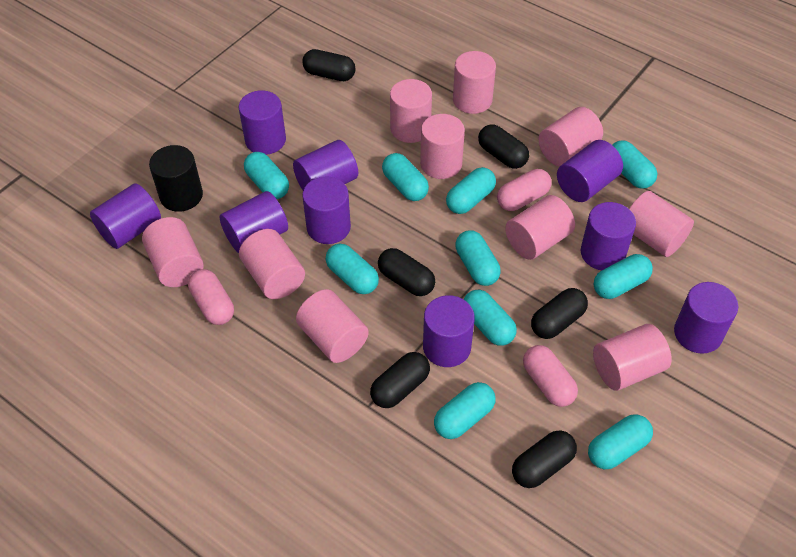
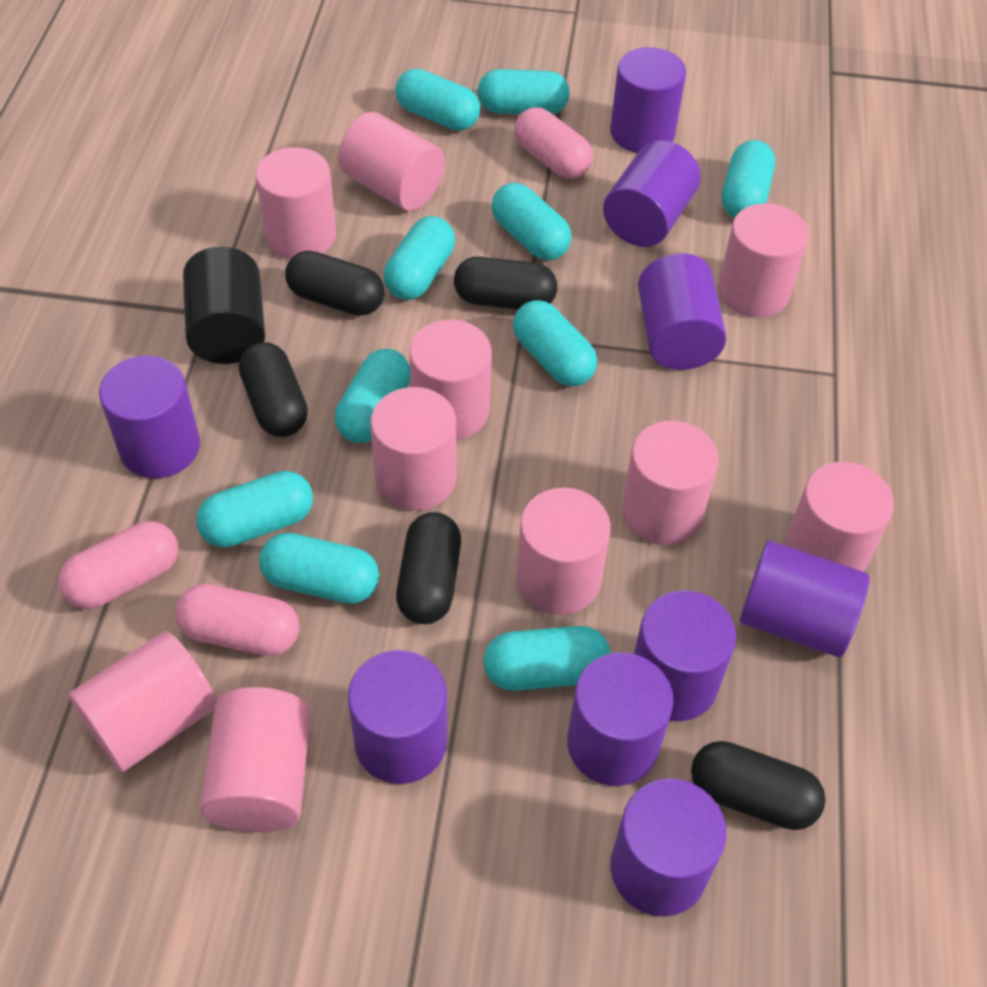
black capsule: 6 -> 5

